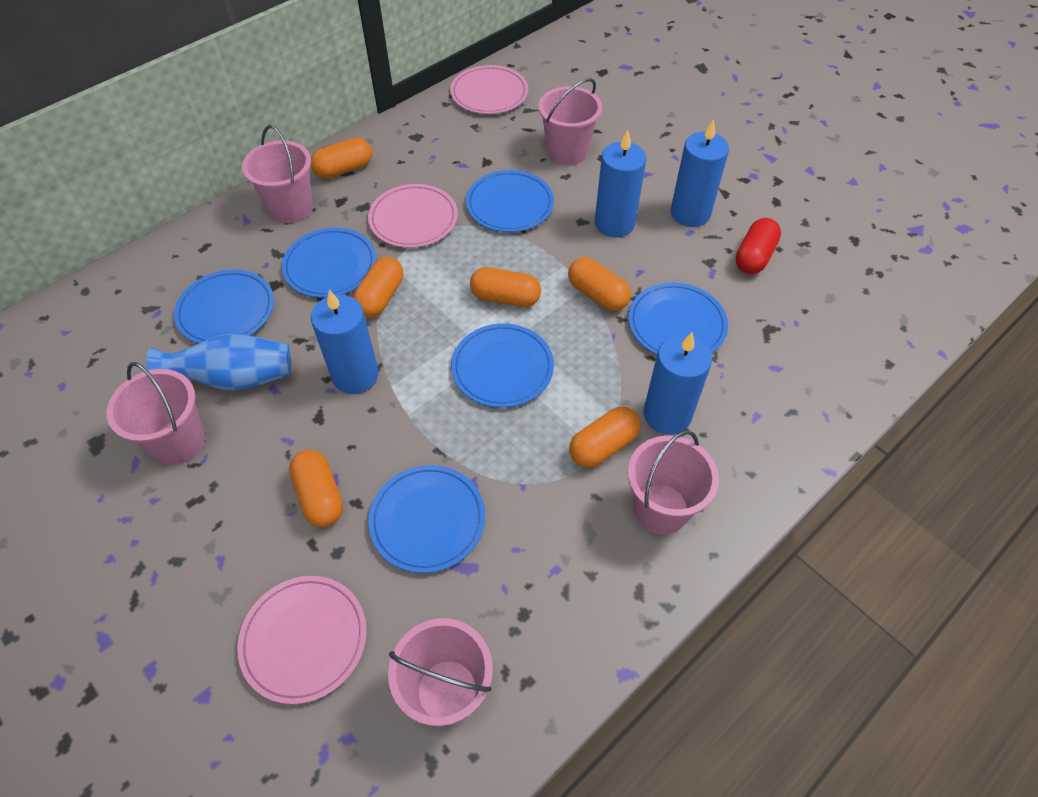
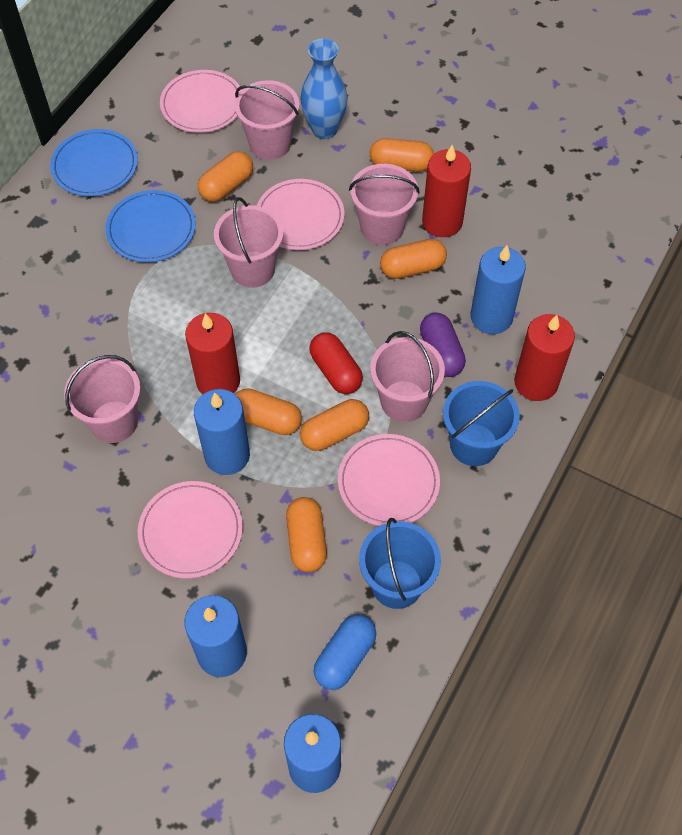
blue bucket: 0 -> 2
blue capsule: 0 -> 1
blue plate: 6 -> 2
pink plate: 3 -> 4
purple capsule: 0 -> 1
red candle: 0 -> 3

